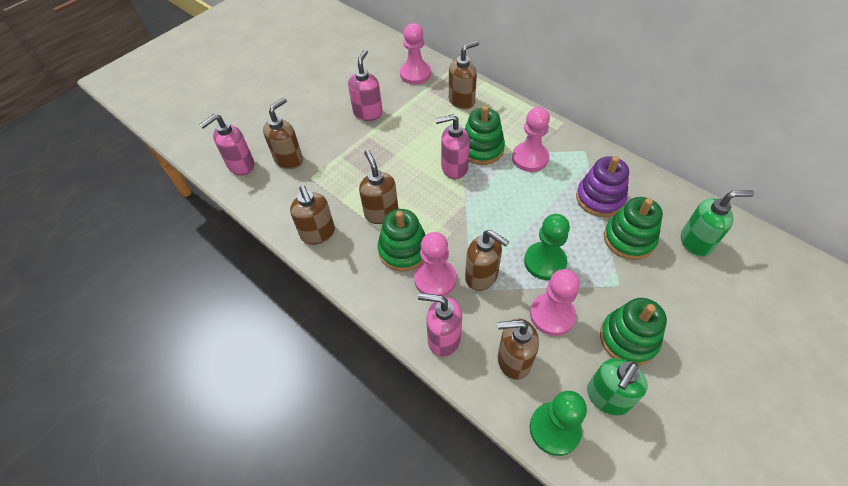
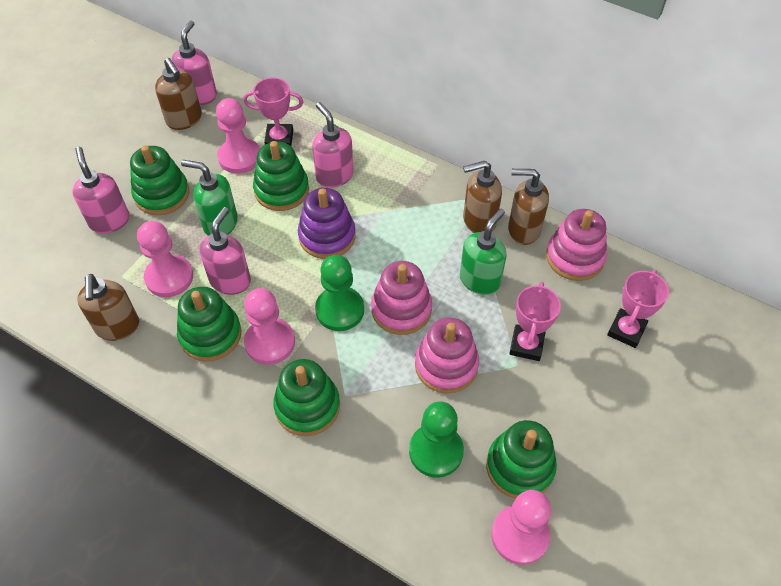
brown soap dispenser: 6 -> 4
green stacking toy: 4 -> 5
pink stacking toy: 0 -> 3
pink trophy: 0 -> 3

